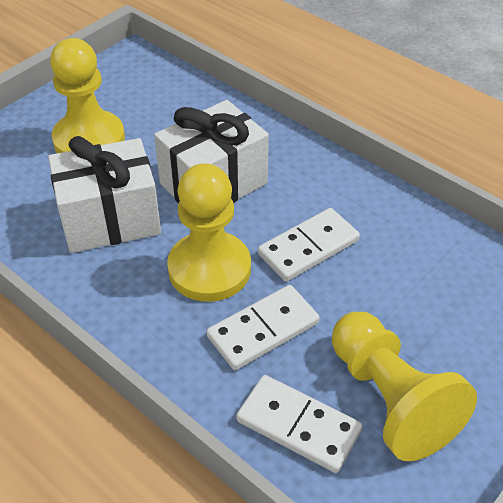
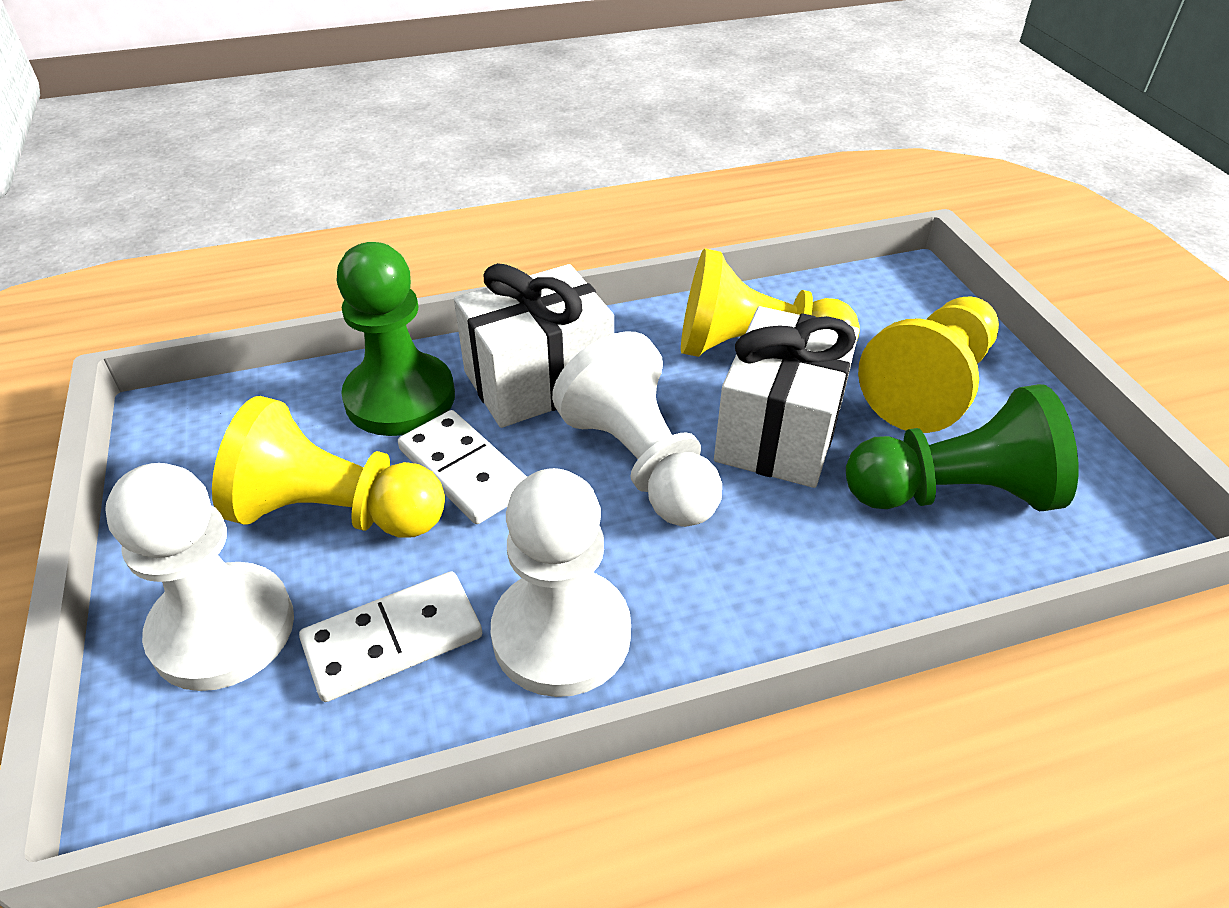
green pawn: 0 -> 2
white domino: 3 -> 2
white pawn: 0 -> 3

